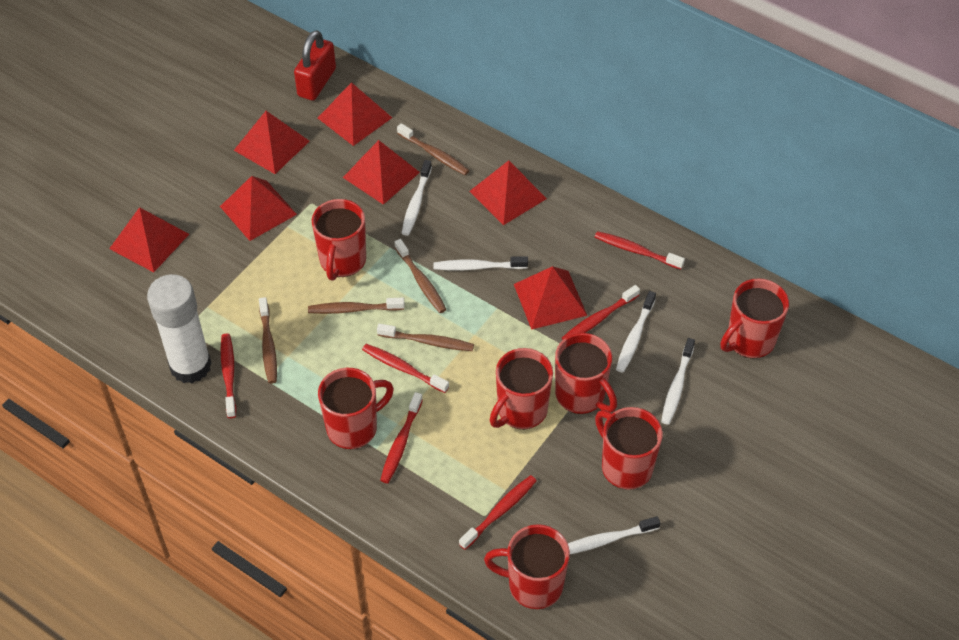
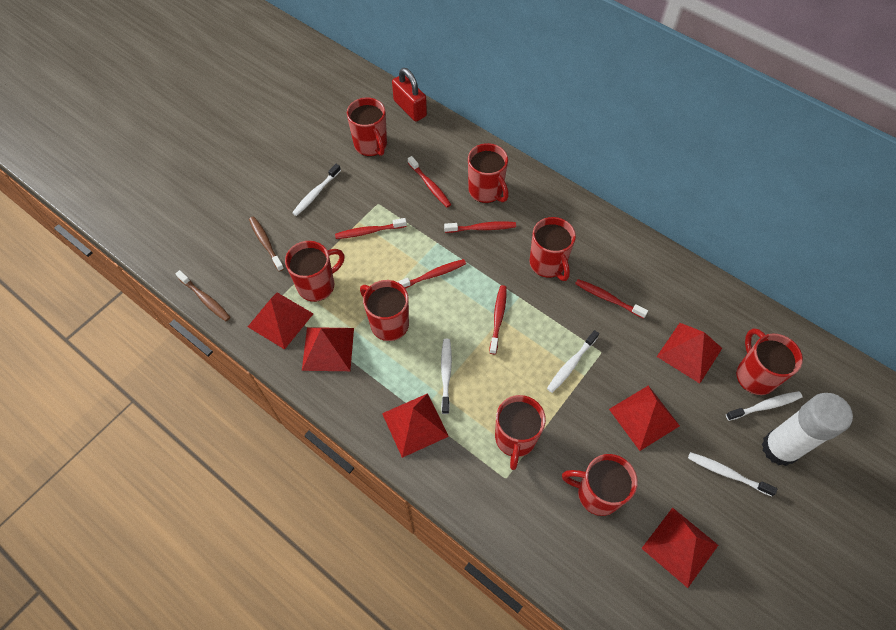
brown toothbrush: 5 -> 2
red mug: 7 -> 8
red pyramid: 7 -> 6

